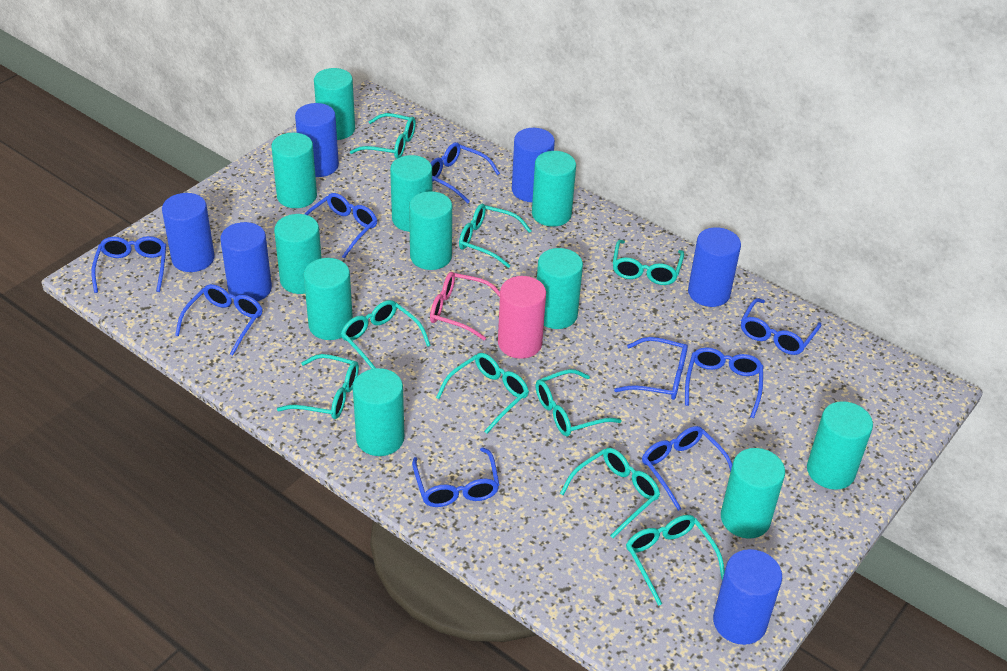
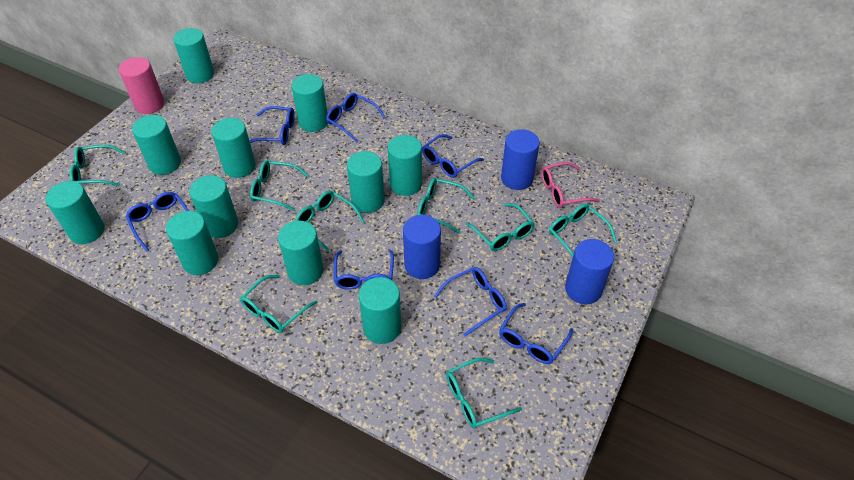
blue cylinder: 6 -> 3
blue glasses: 9 -> 7
turquoise glasses: 9 -> 8

